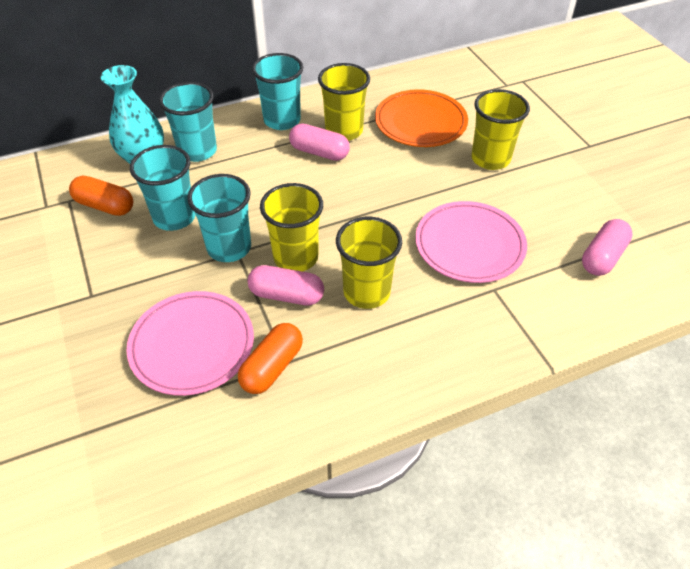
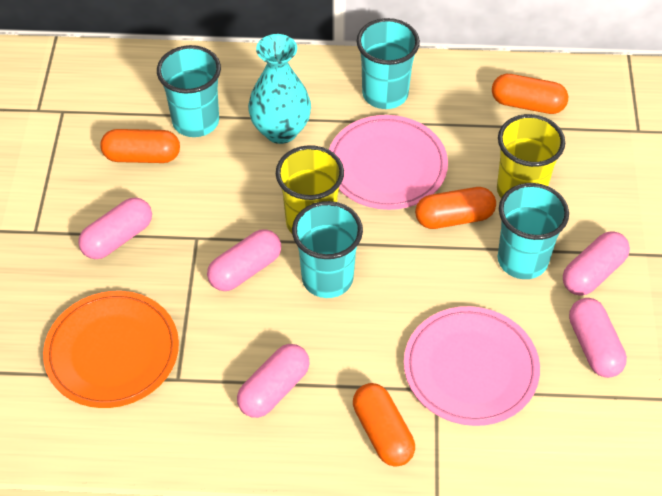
orange capsule: 2 -> 4
pink capsule: 3 -> 5
yellow cup: 4 -> 2

